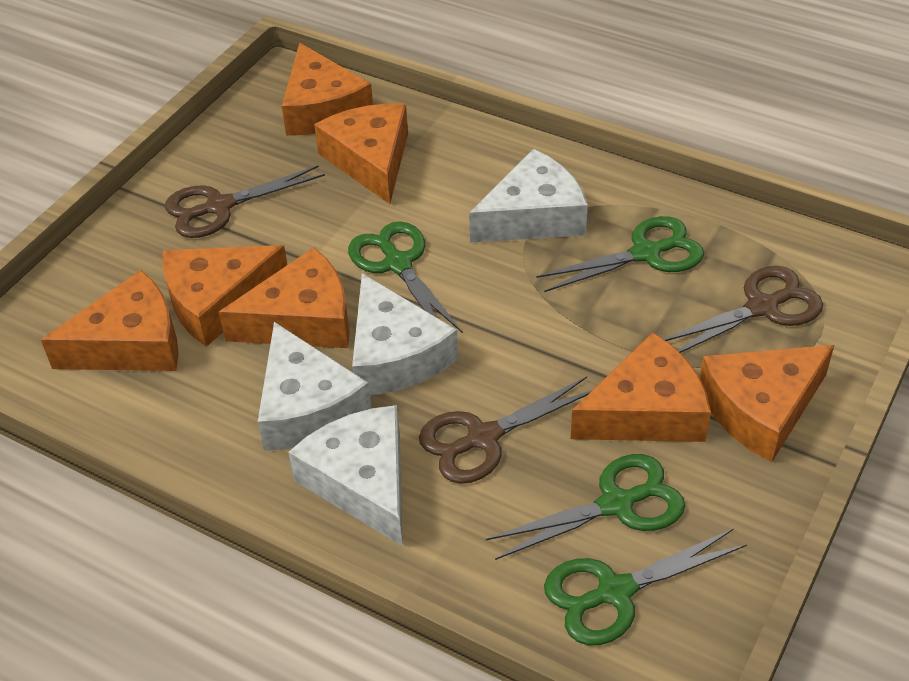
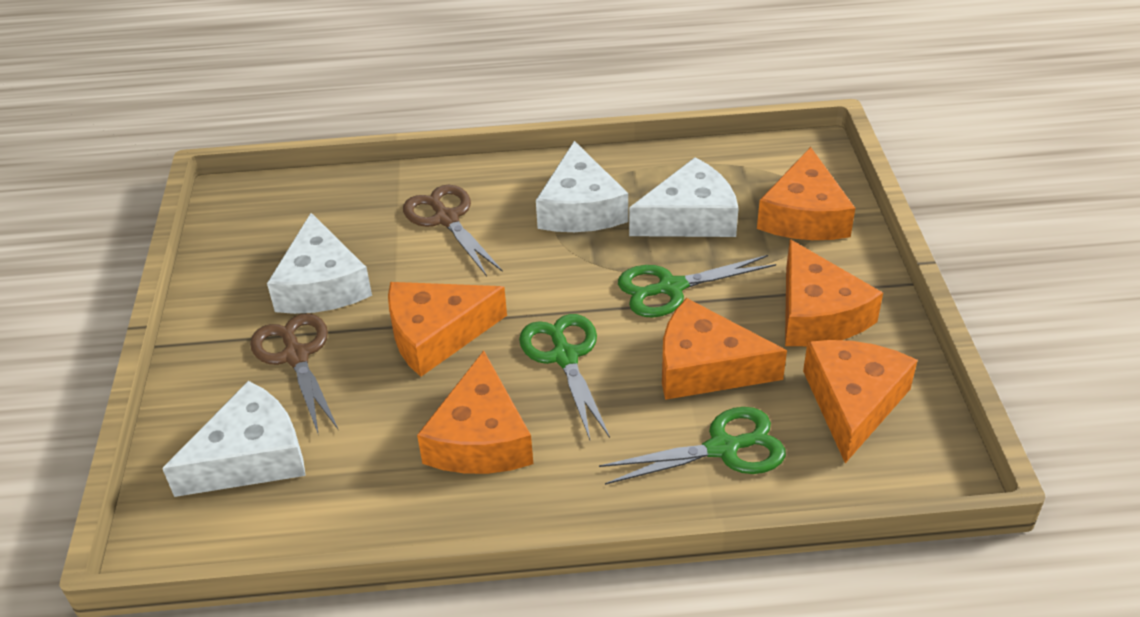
brown scissors: 3 -> 2
green scissors: 4 -> 3
orange cheese: 7 -> 6

